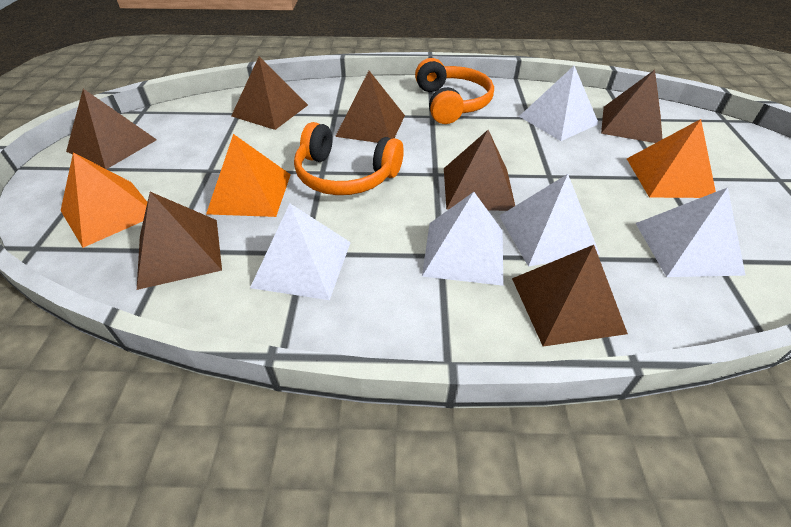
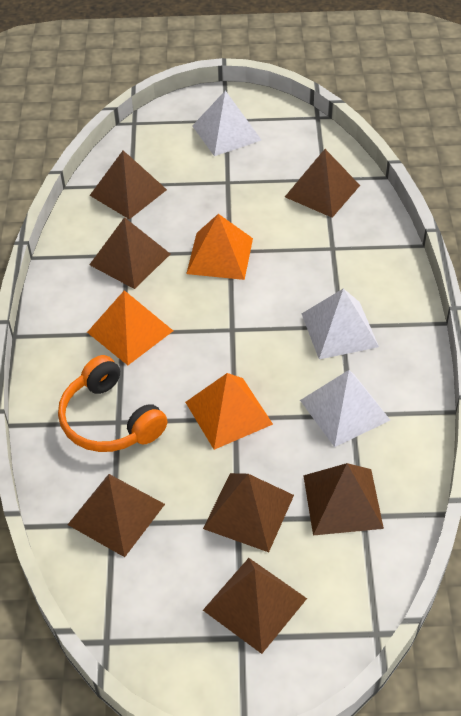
orange headphones: 2 -> 1
white pyramid: 5 -> 3

